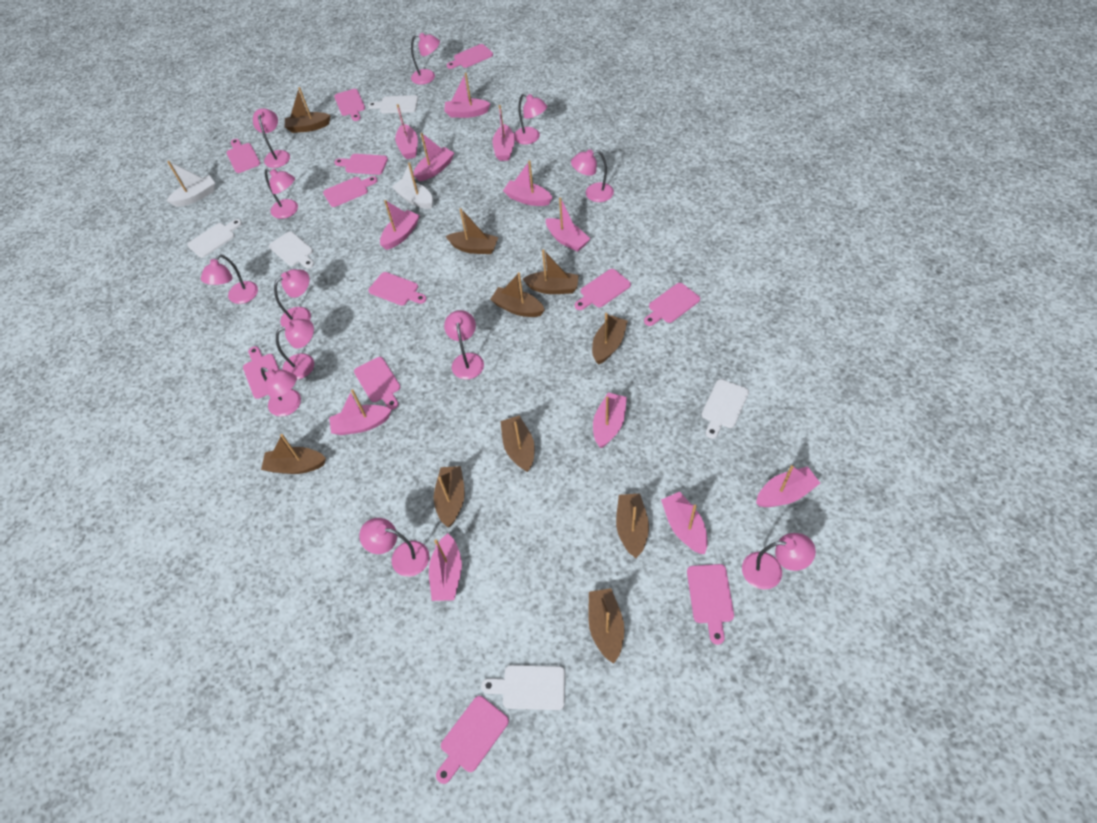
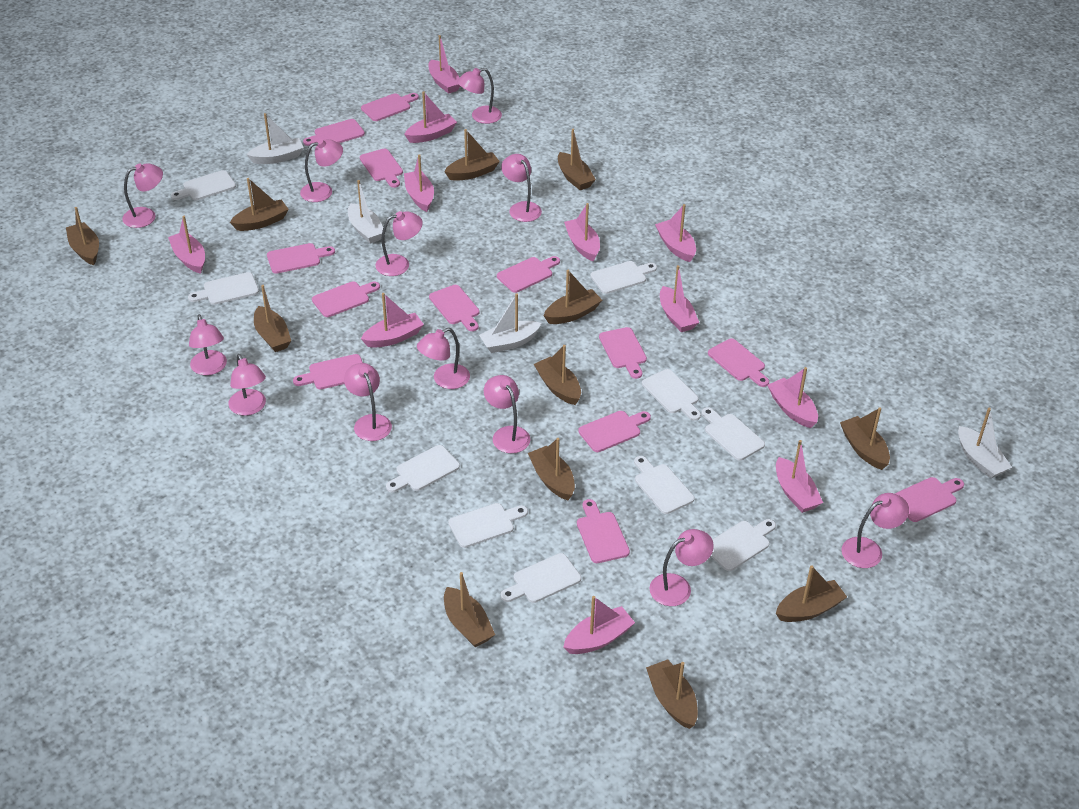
brown boat: 10 -> 12
pink boat: 12 -> 11
pink cutting board: 12 -> 13
white boat: 2 -> 4
white cutting board: 5 -> 10

